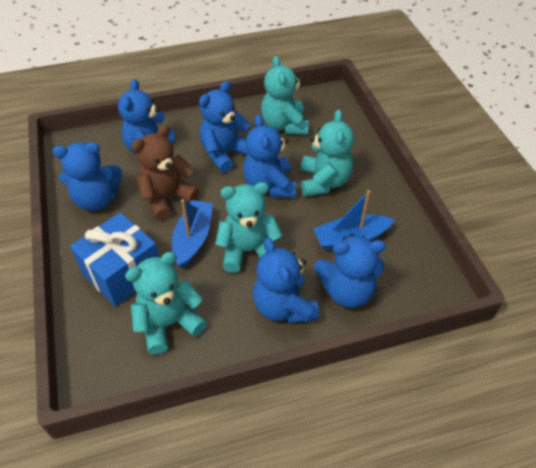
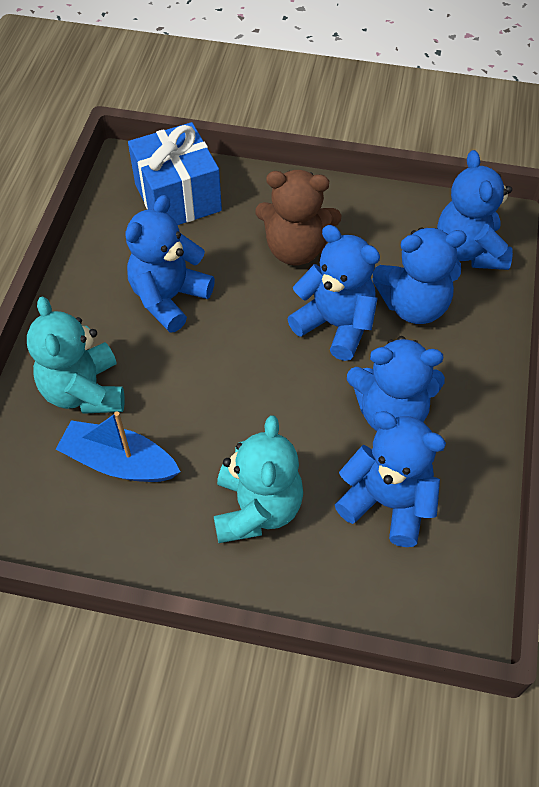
blue boat: 2 -> 1
turquoise teddy bear: 4 -> 2

